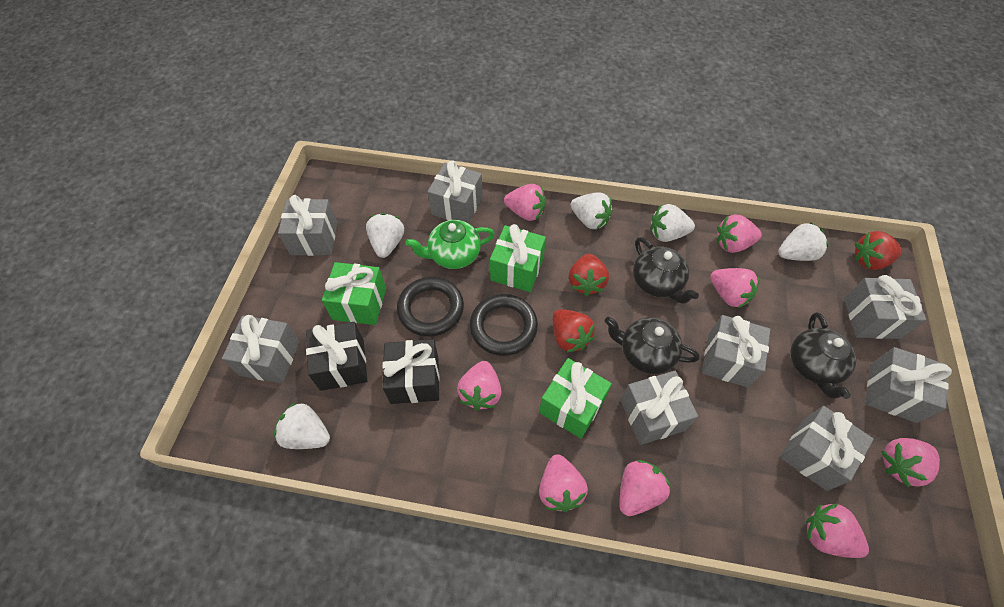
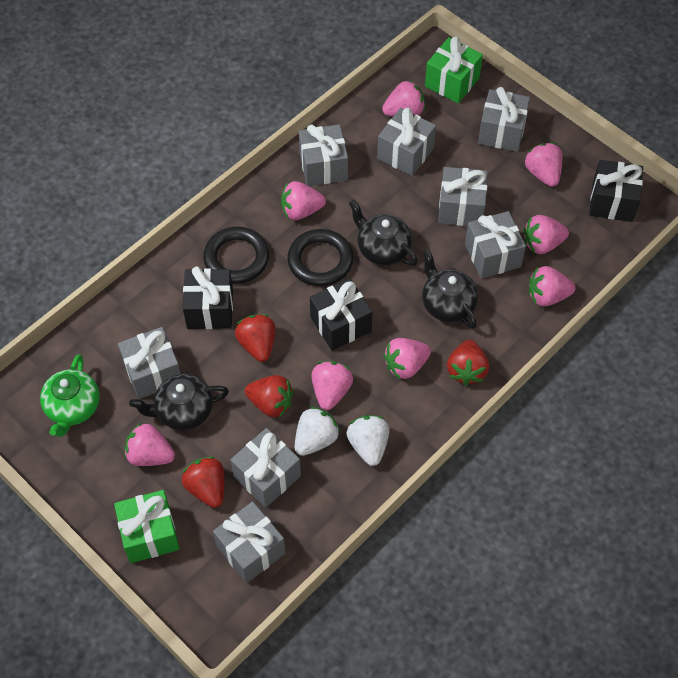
black gift: 2 -> 3
green gift: 3 -> 2
red strawberry: 3 -> 4
white strawberry: 5 -> 2

